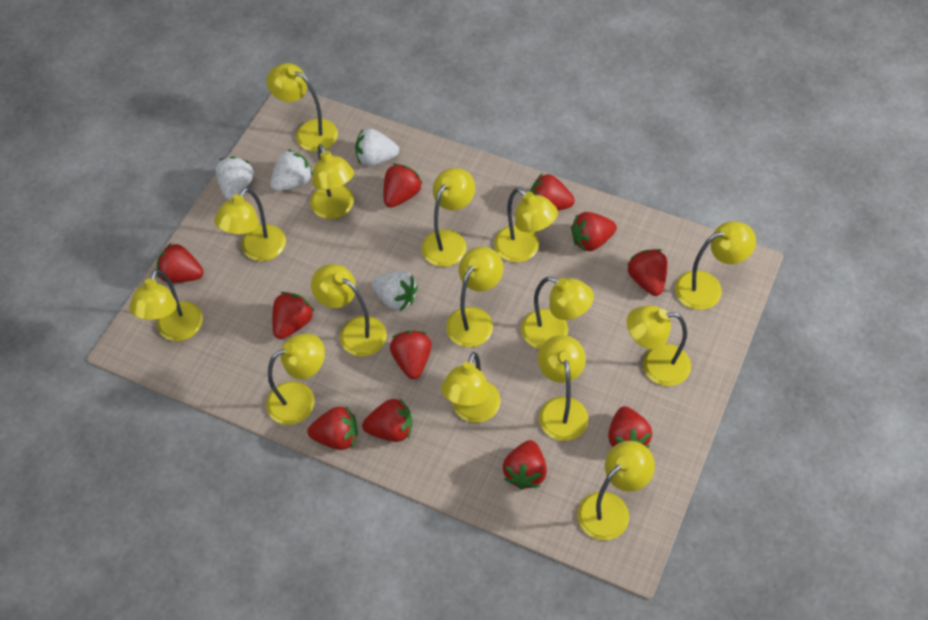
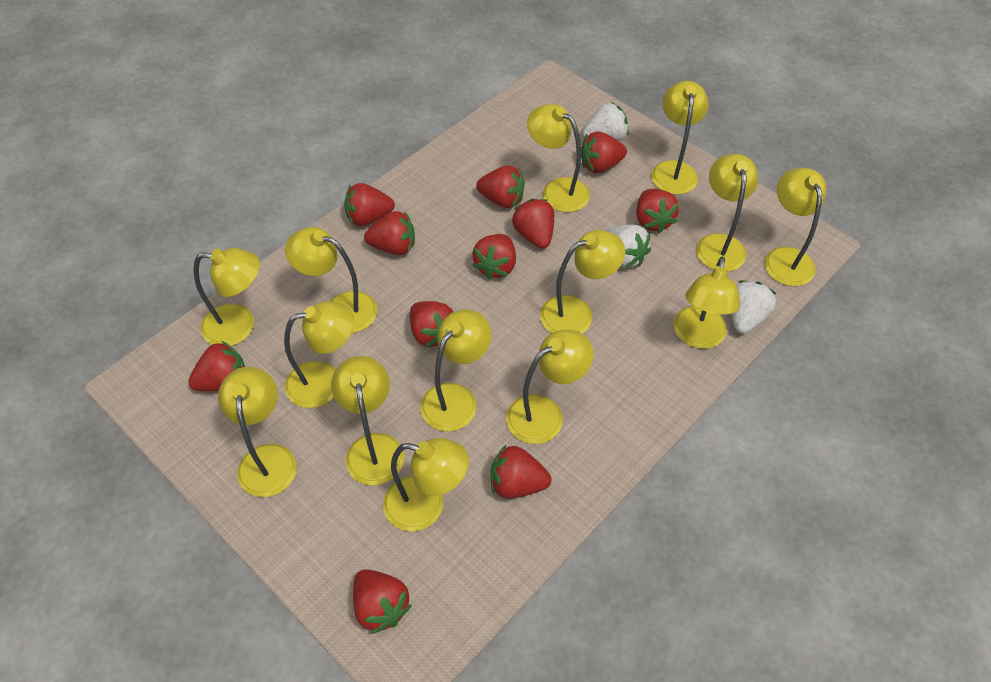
white strawberry: 4 -> 3
yellow lamp: 15 -> 14

